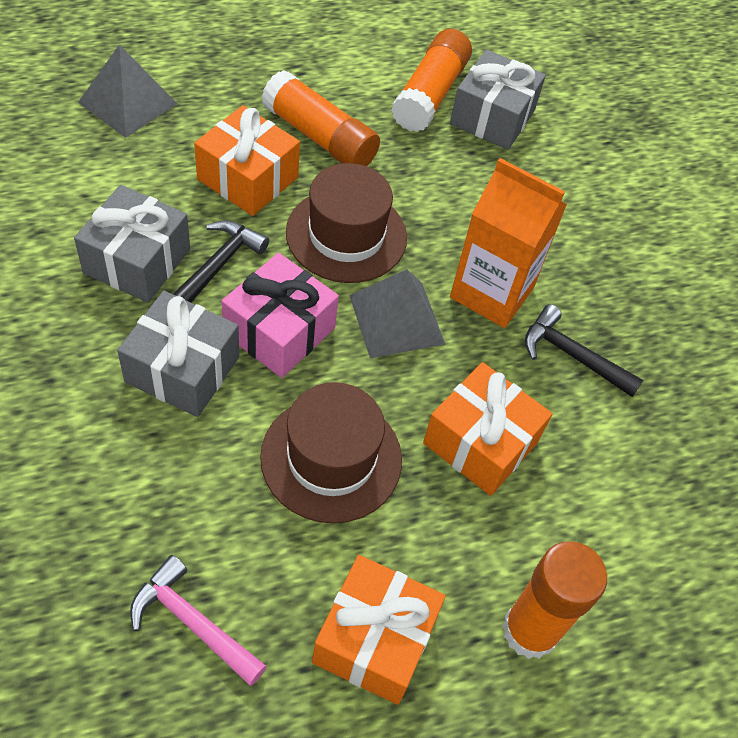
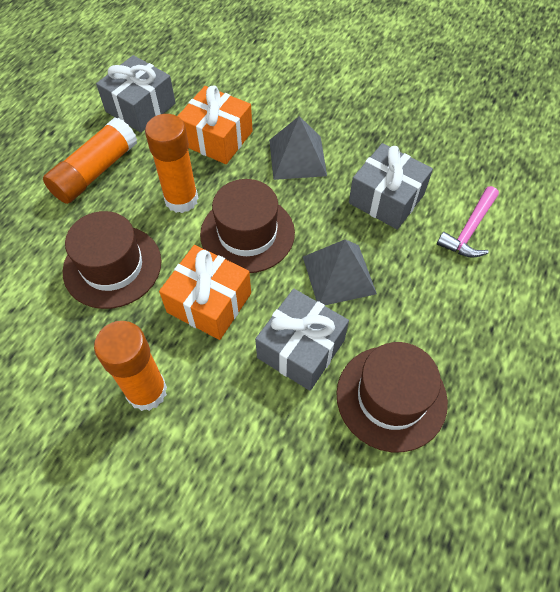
black hammer: 2 -> 0
brown hat: 2 -> 3
orange carton: 1 -> 0
orange gift: 3 -> 2
pink gift: 1 -> 0

